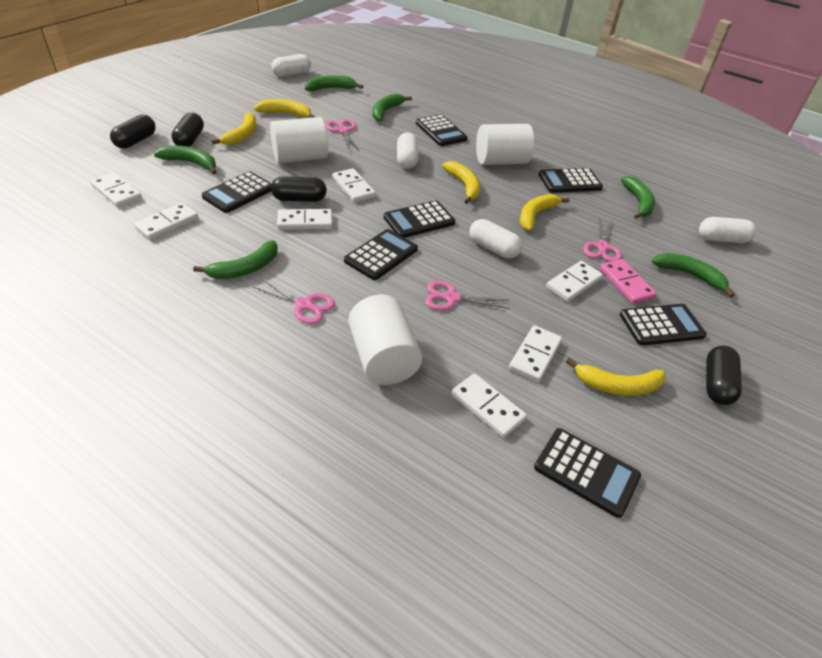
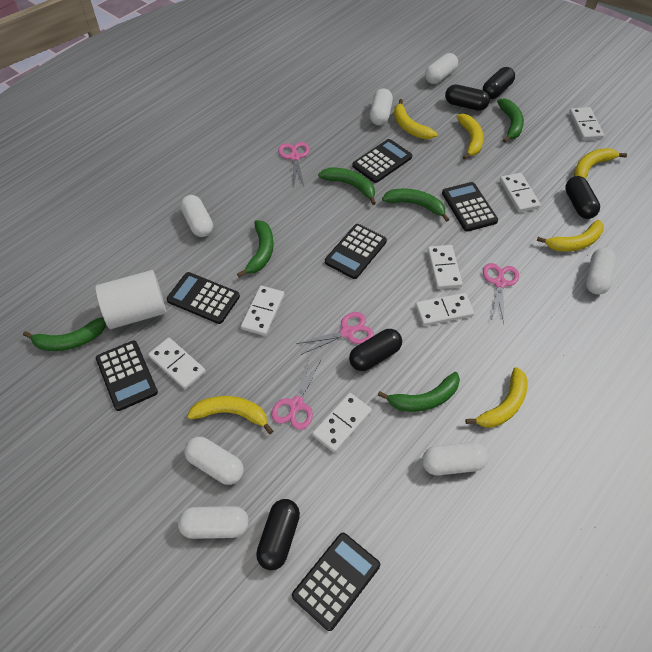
black calculator: 7 -> 6
black capsule: 4 -> 5
pink domino: 1 -> 0
white capsule: 4 -> 7
white cylinder: 3 -> 1
yellow banana: 5 -> 6

